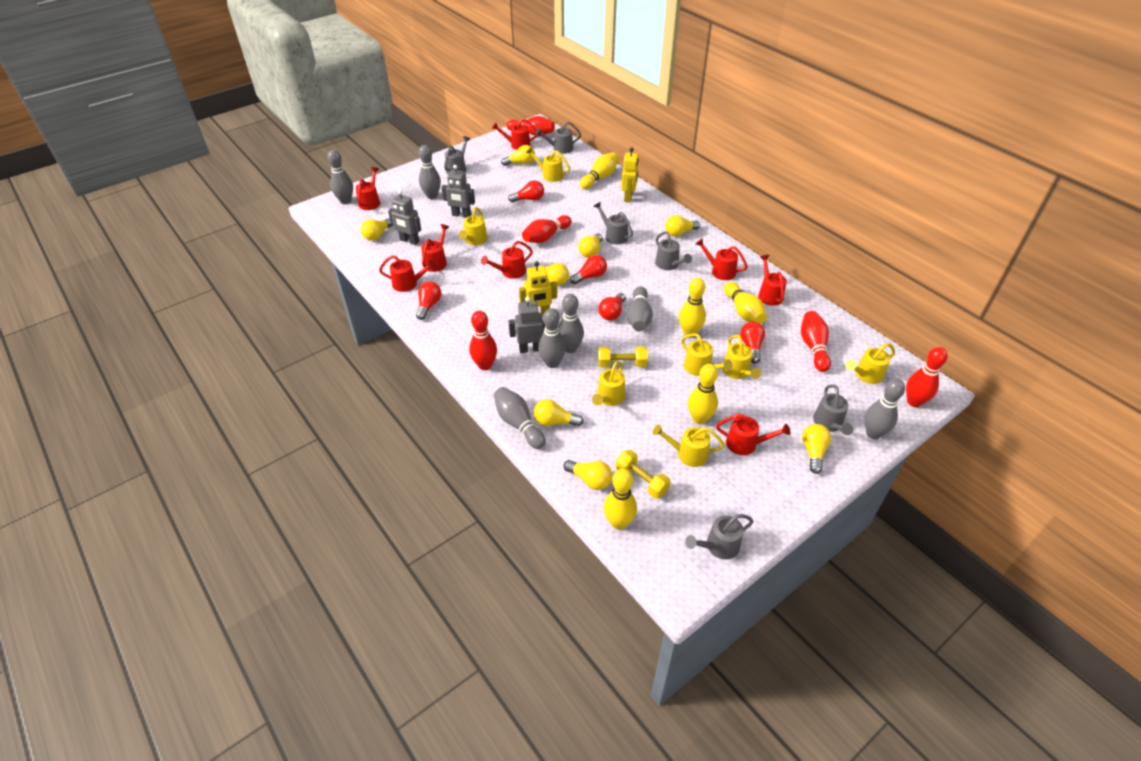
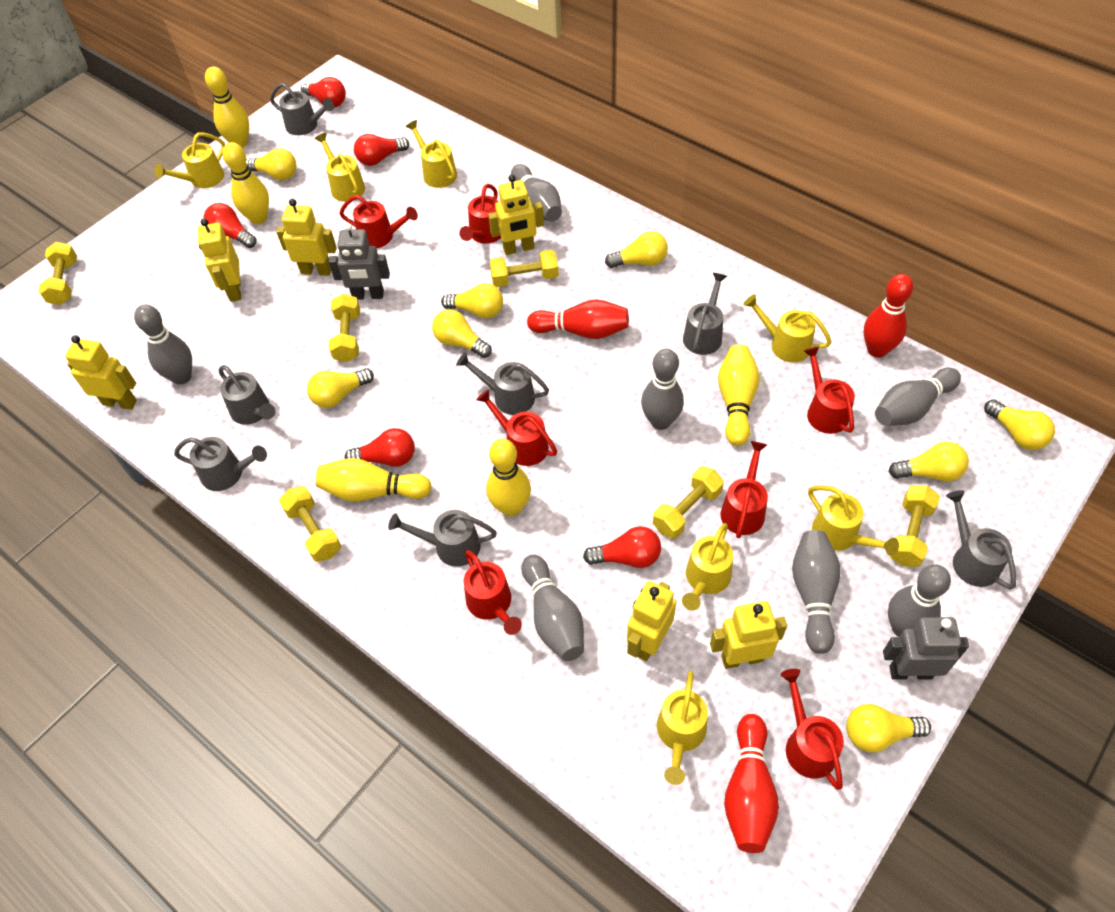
grey robot: 3 -> 2
grey watering can: 6 -> 7
red bowling pin: 5 -> 3
red watering can: 8 -> 7
yellow dumbbell: 2 -> 6
yellow robot: 2 -> 6

